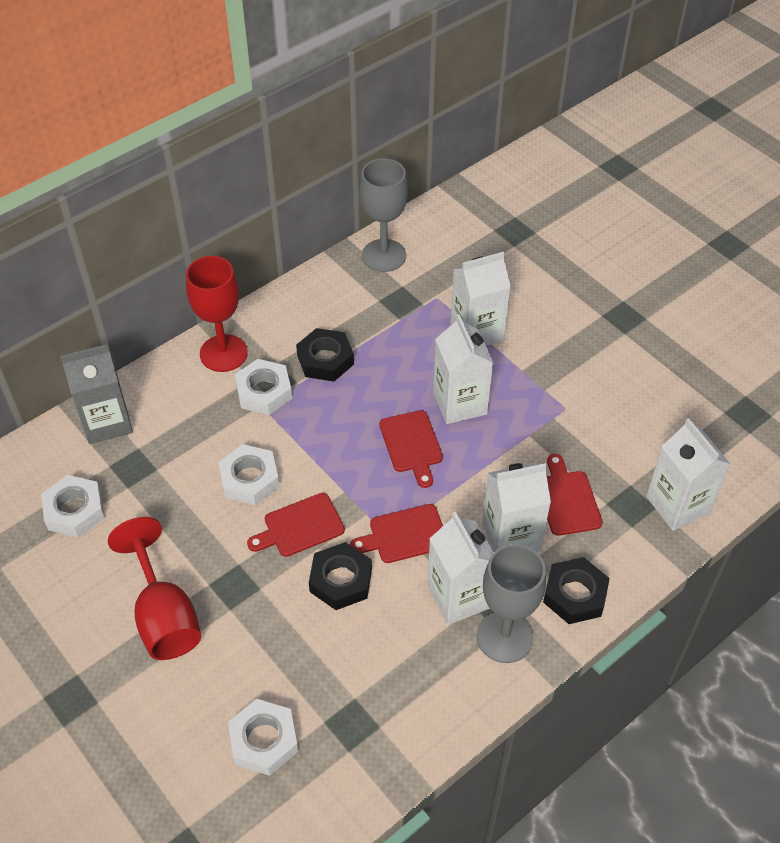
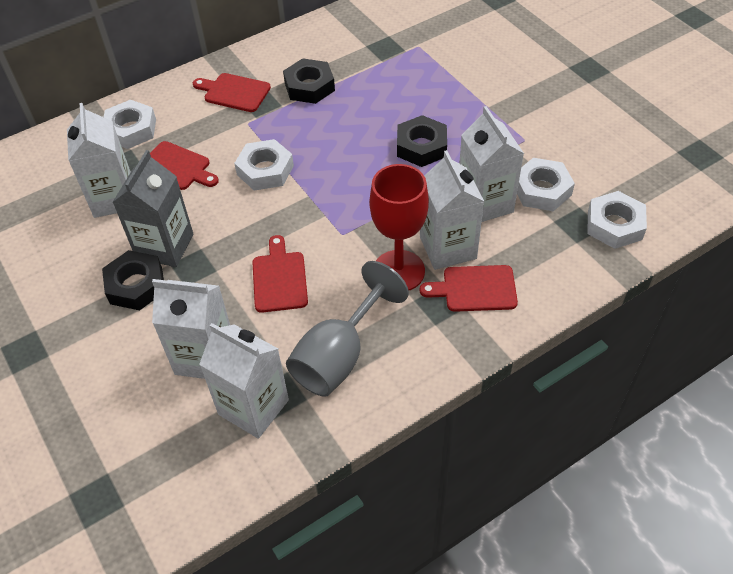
grey goblet: 2 -> 1
red goblet: 2 -> 1

